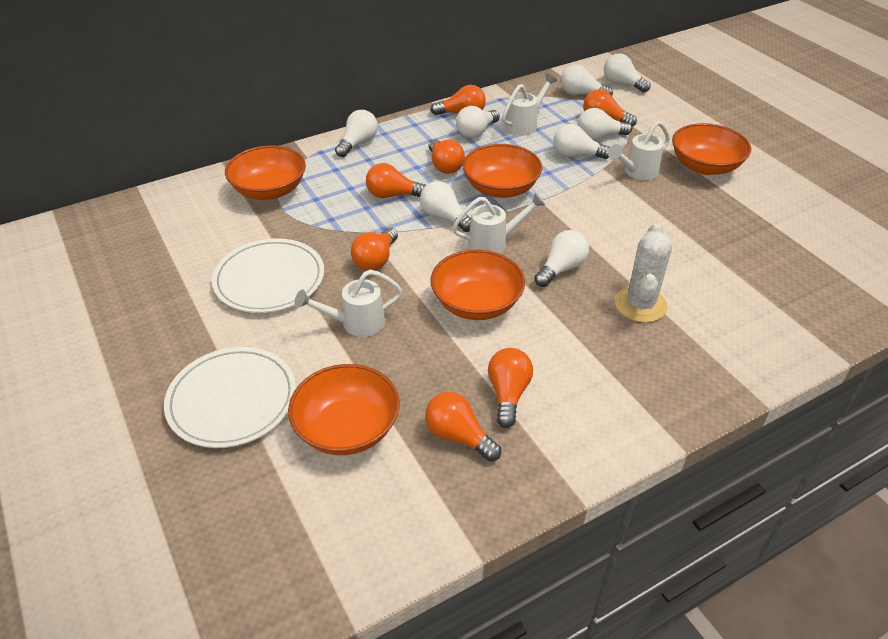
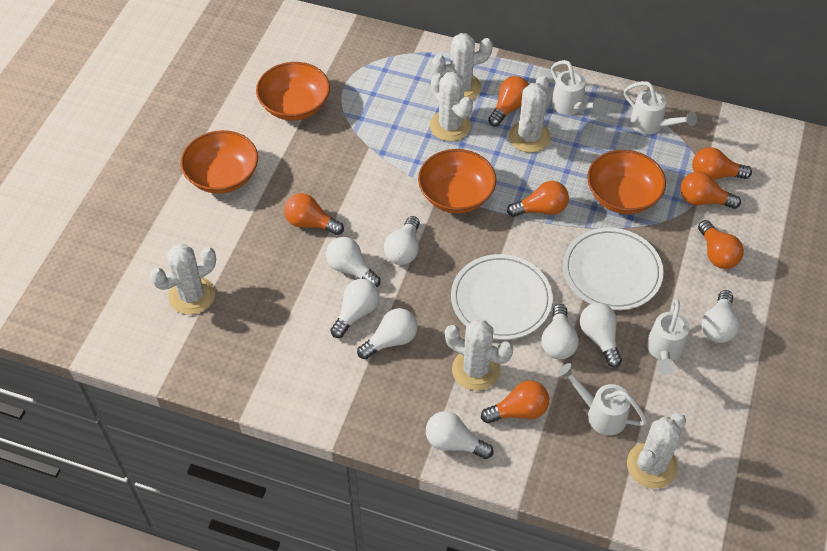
orange bowl: 5 -> 4
white cactus: 1 -> 6

